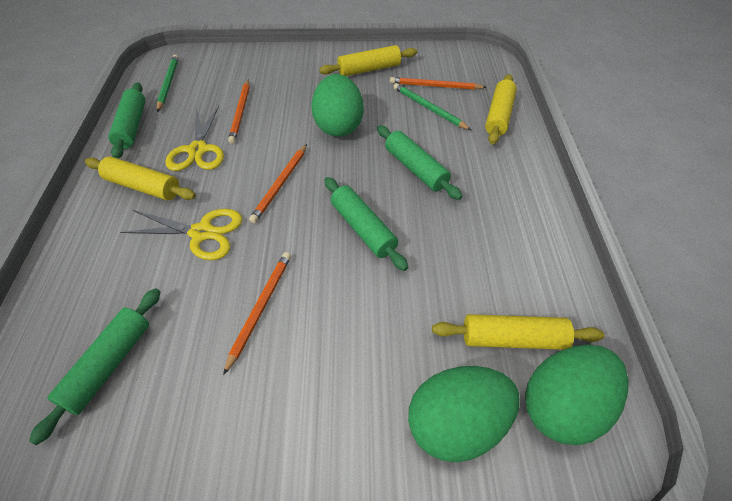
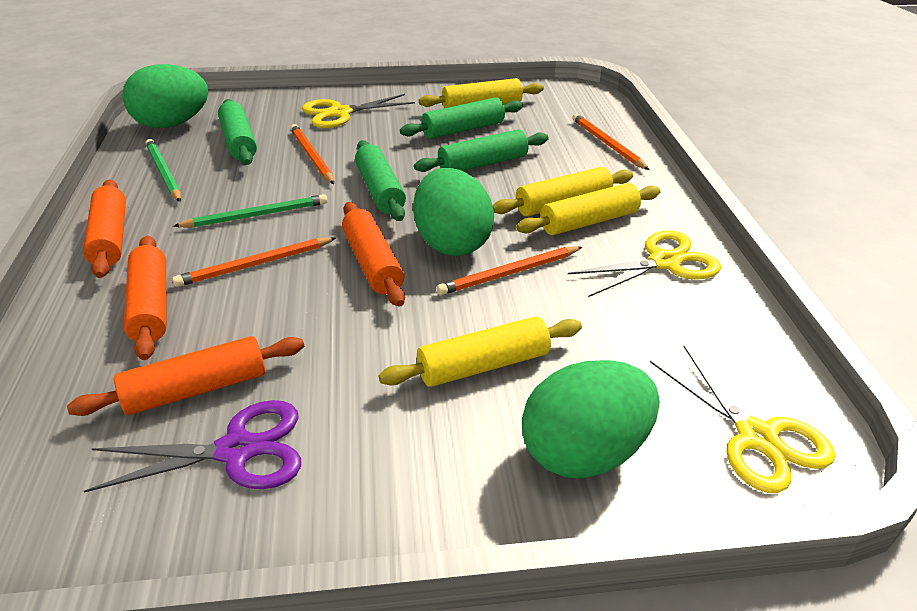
orange rolling pin: 0 -> 4
purple scissors: 0 -> 1
yellow scissors: 2 -> 3

